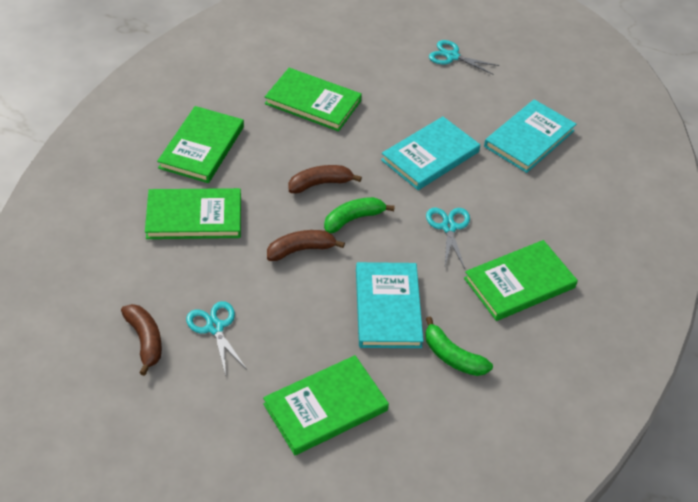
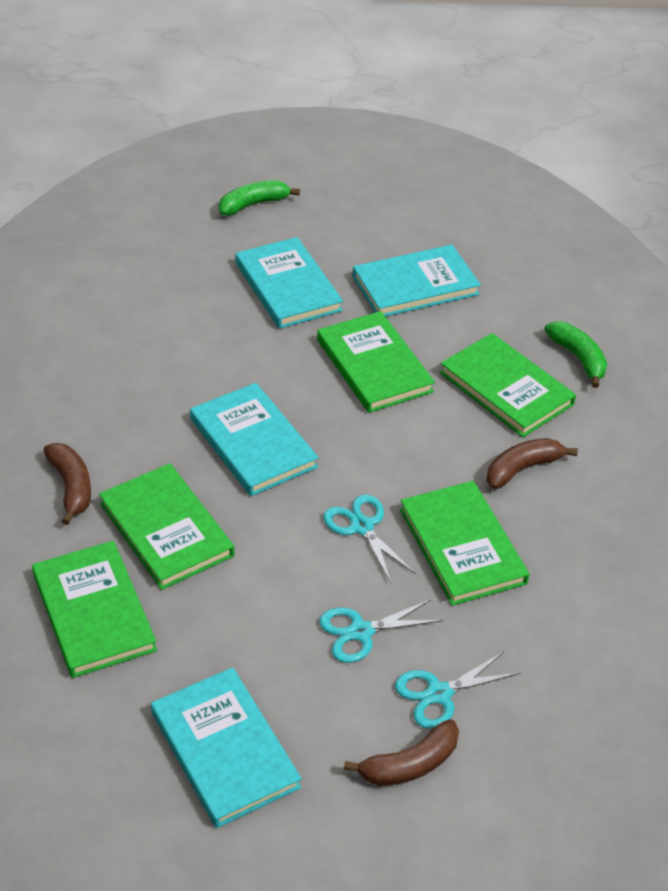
turquoise book: 3 -> 4

